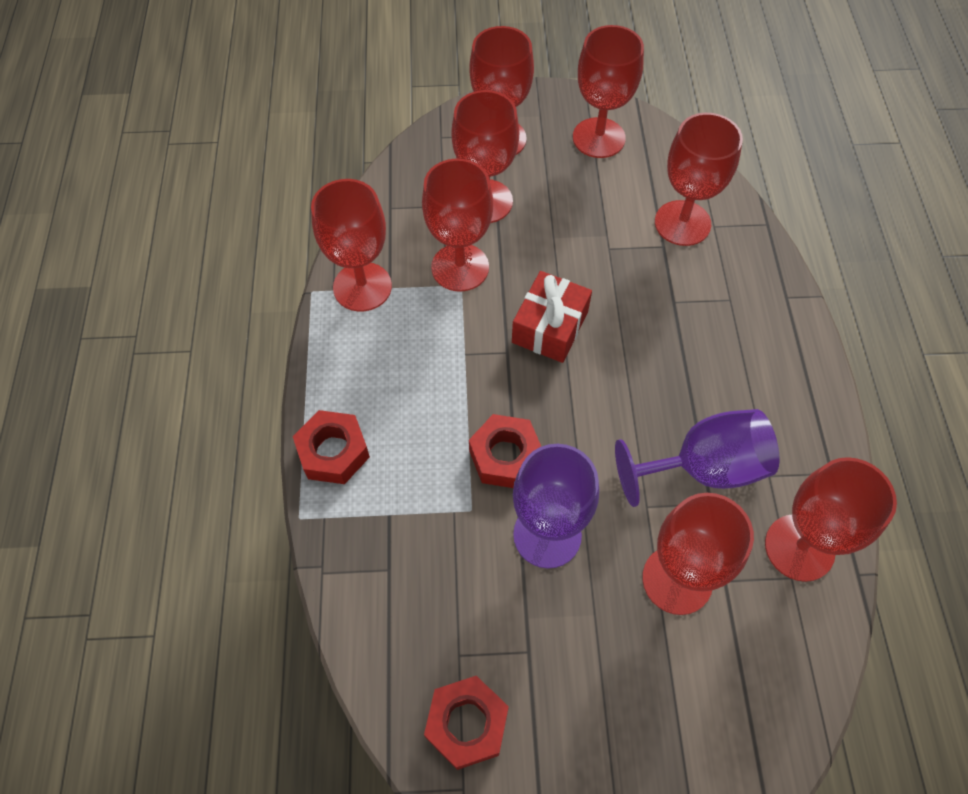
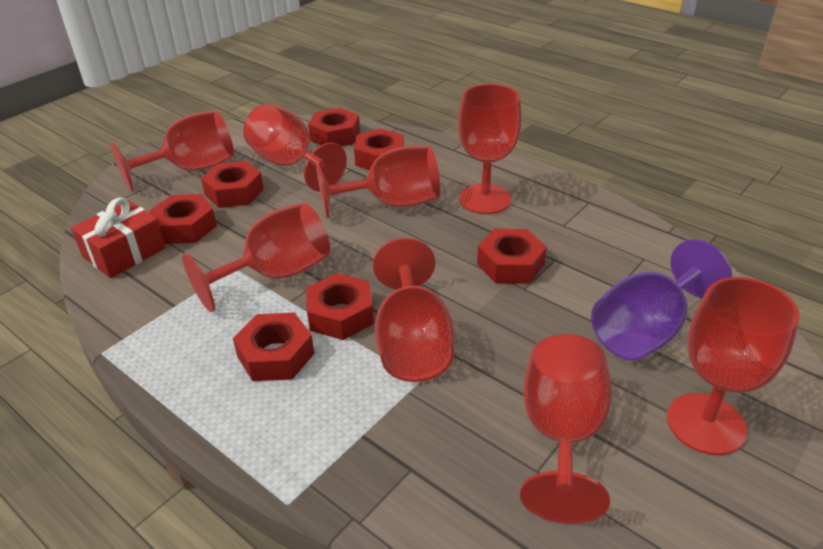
purple goblet: 2 -> 1
red nut: 3 -> 7

